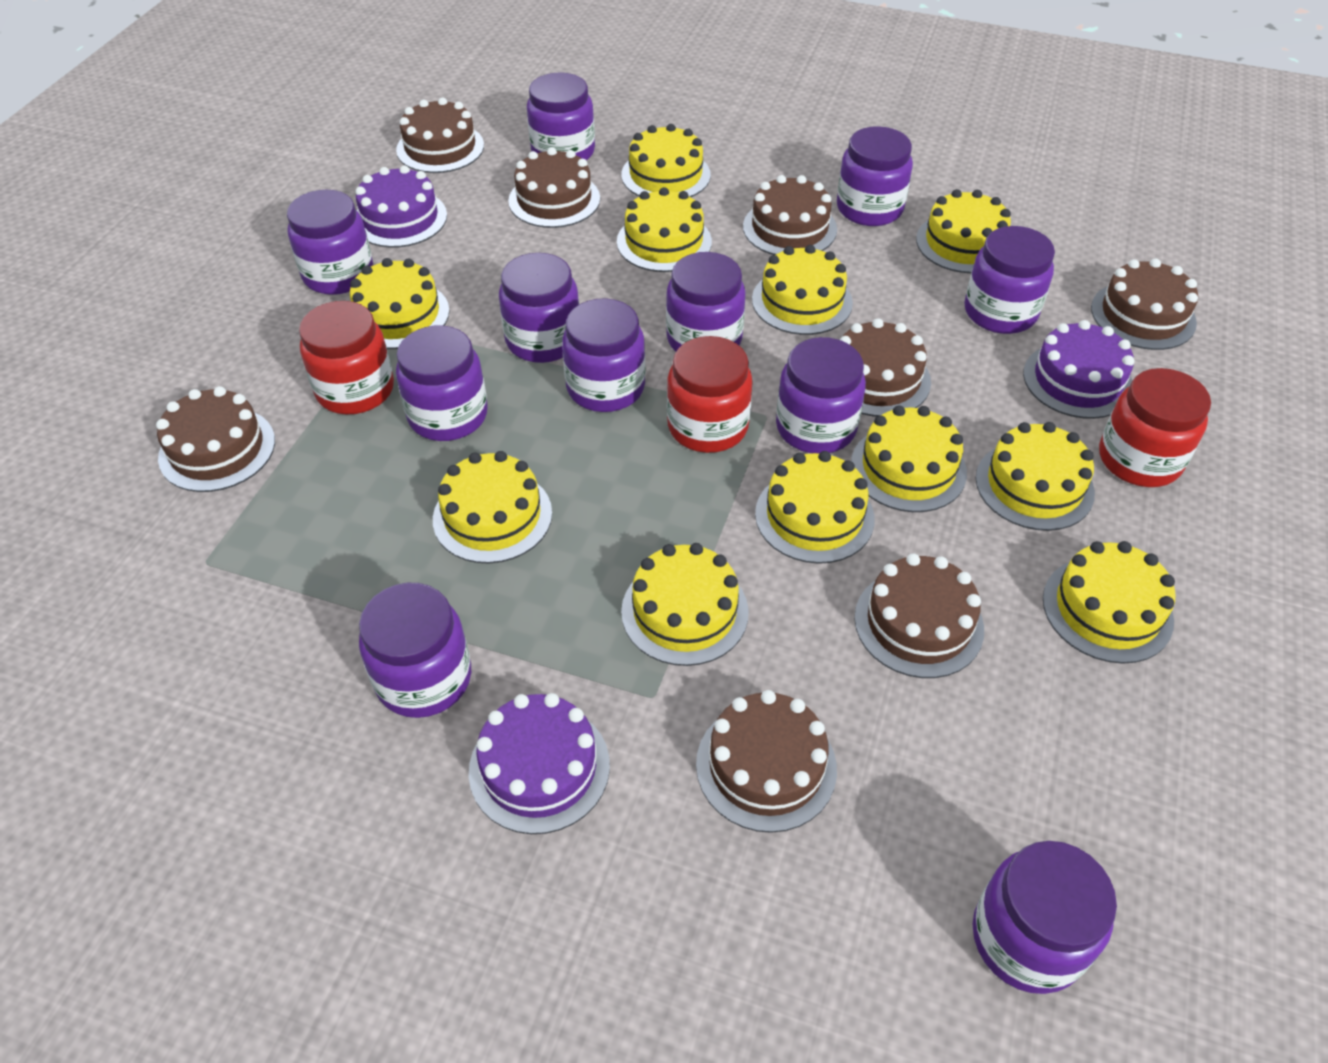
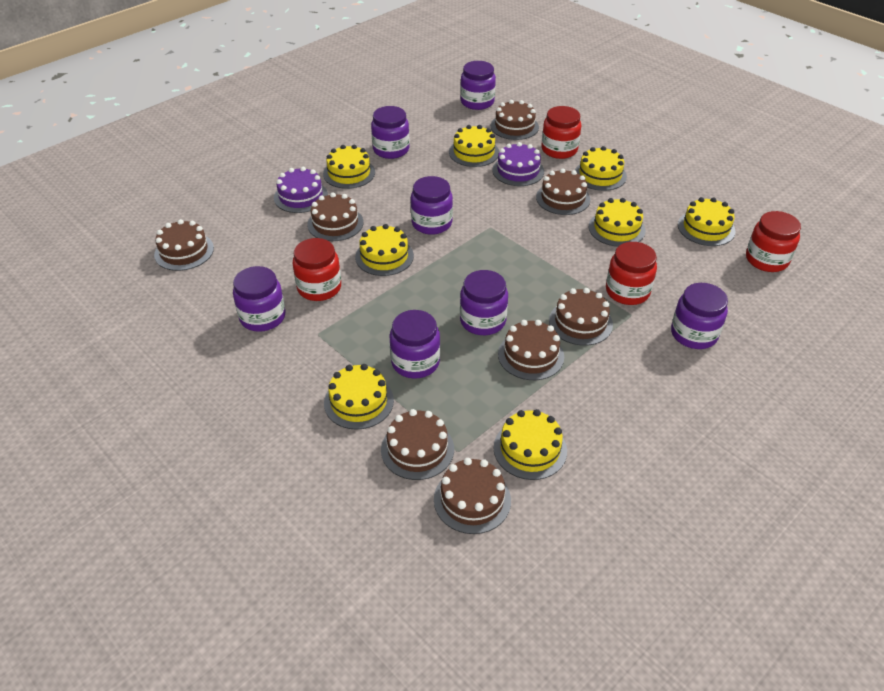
purple cake: 3 -> 2
purple jar: 11 -> 7
red jar: 3 -> 4
yellow cake: 11 -> 8

